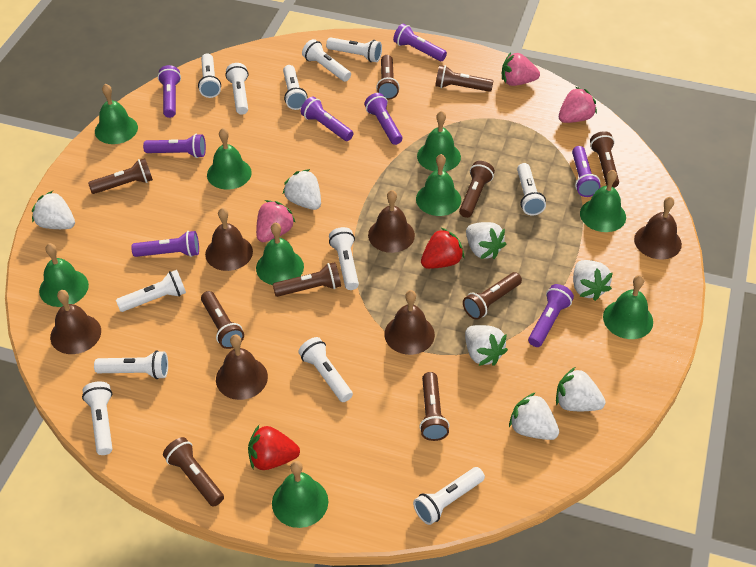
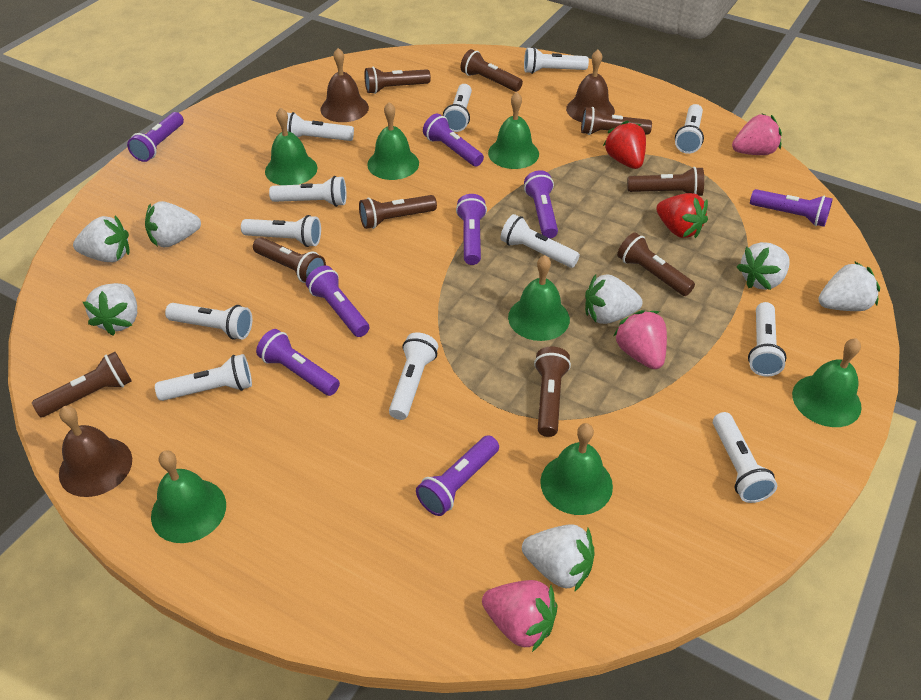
brown bell: 6 -> 3
brown flashlight: 10 -> 9
green bell: 9 -> 7

